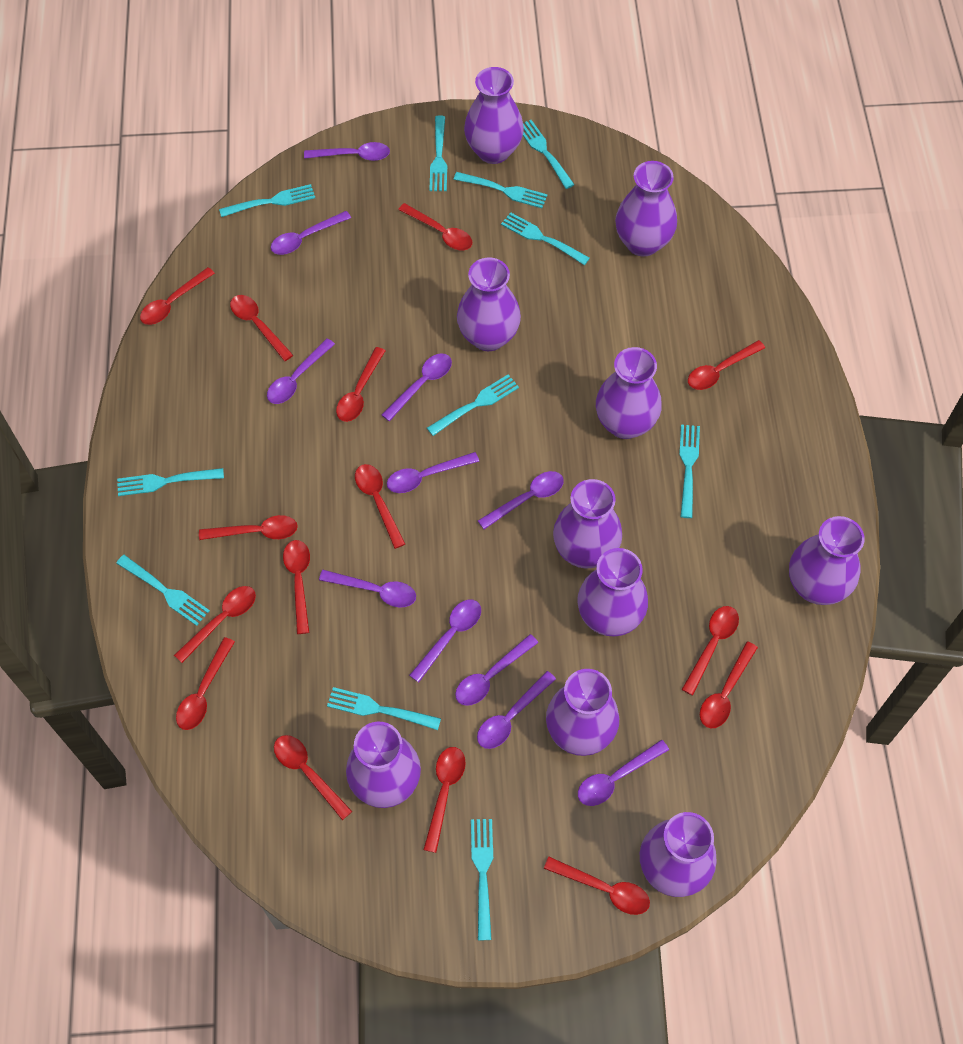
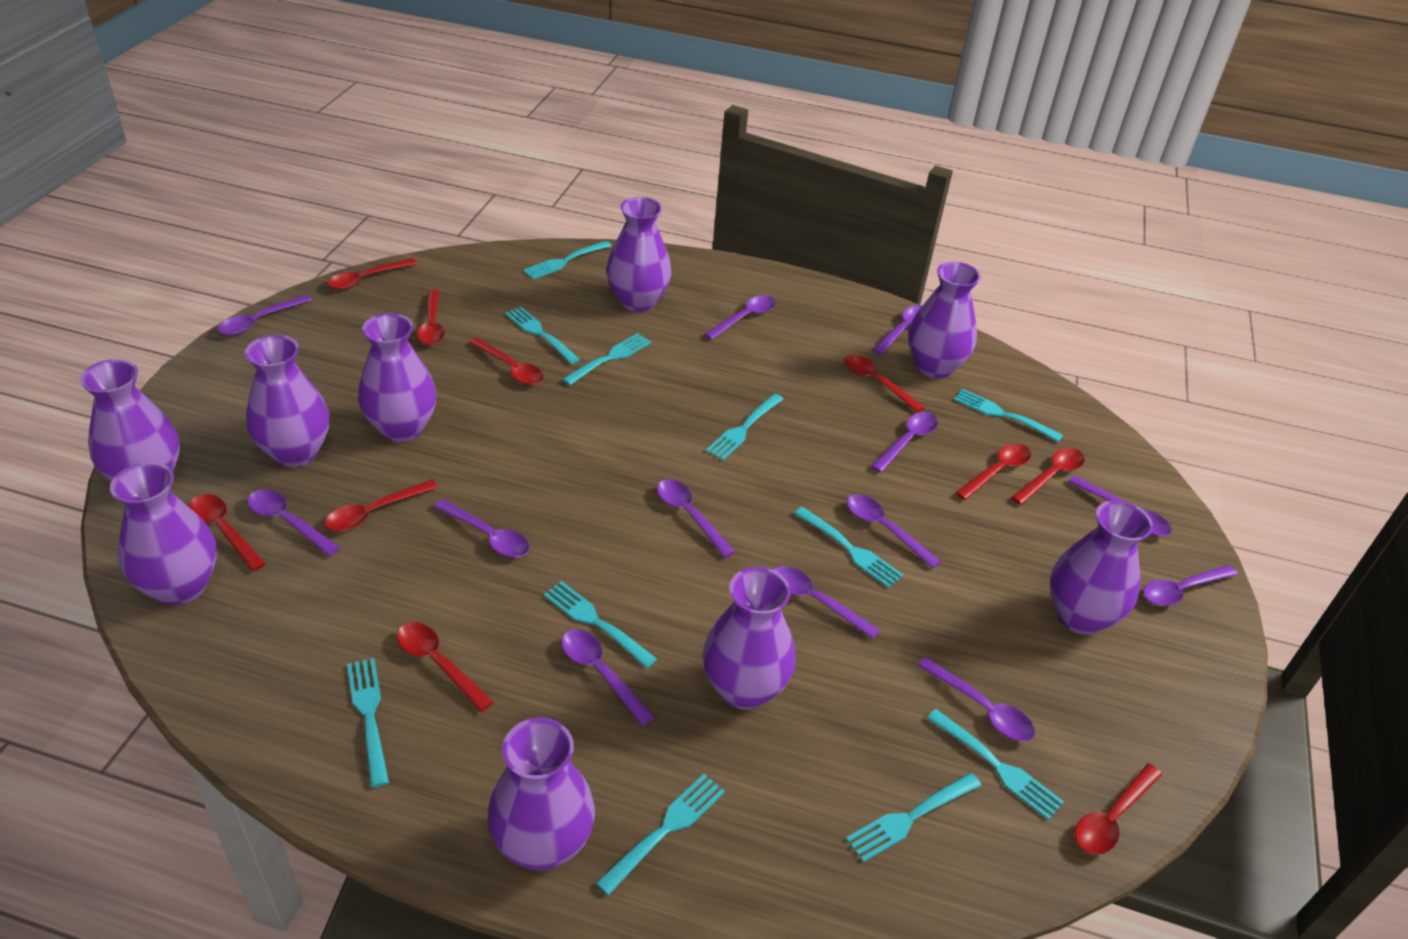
purple spoon: 11 -> 13
purple vase: 10 -> 9
red spoon: 15 -> 10

